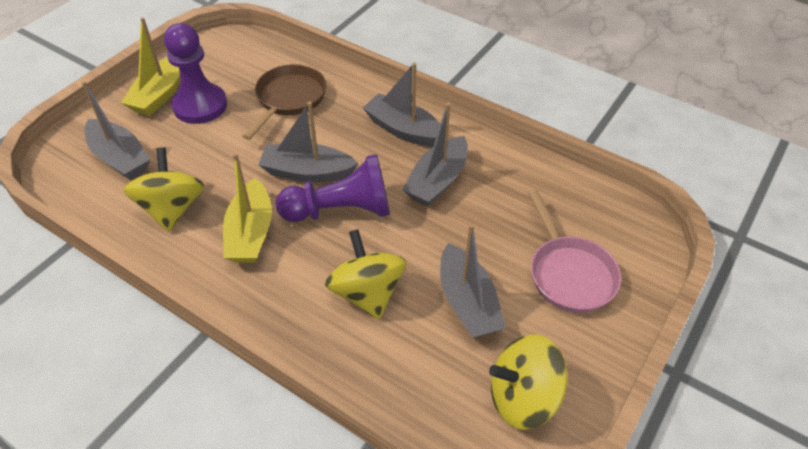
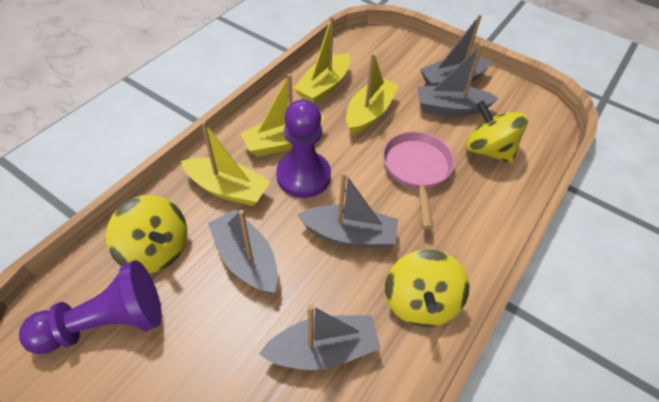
brown pan: 1 -> 0
yellow boat: 2 -> 4

